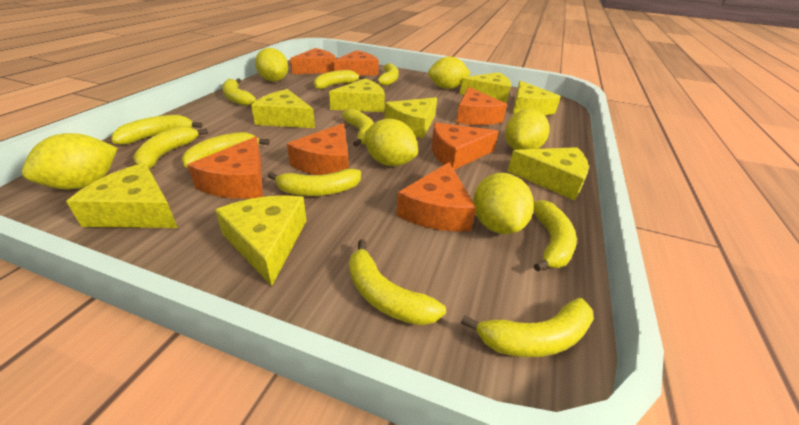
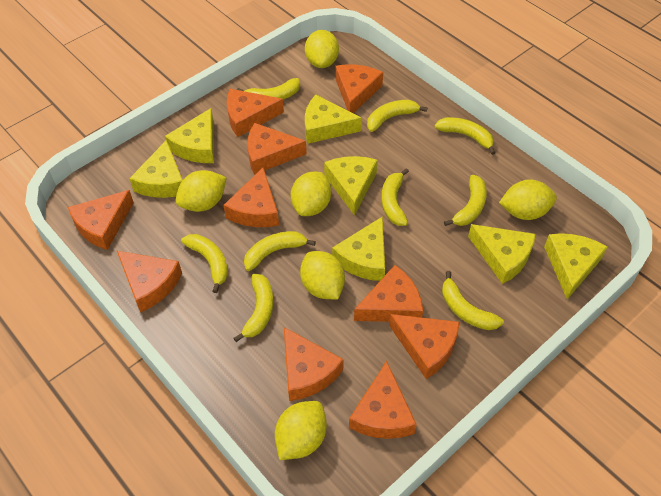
orange cheese: 7 -> 10
yellow banana: 11 -> 9
yellow cheese: 8 -> 7

